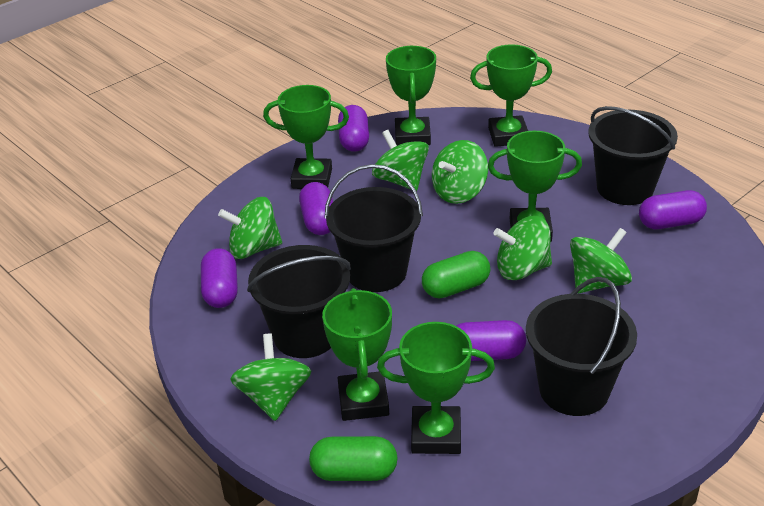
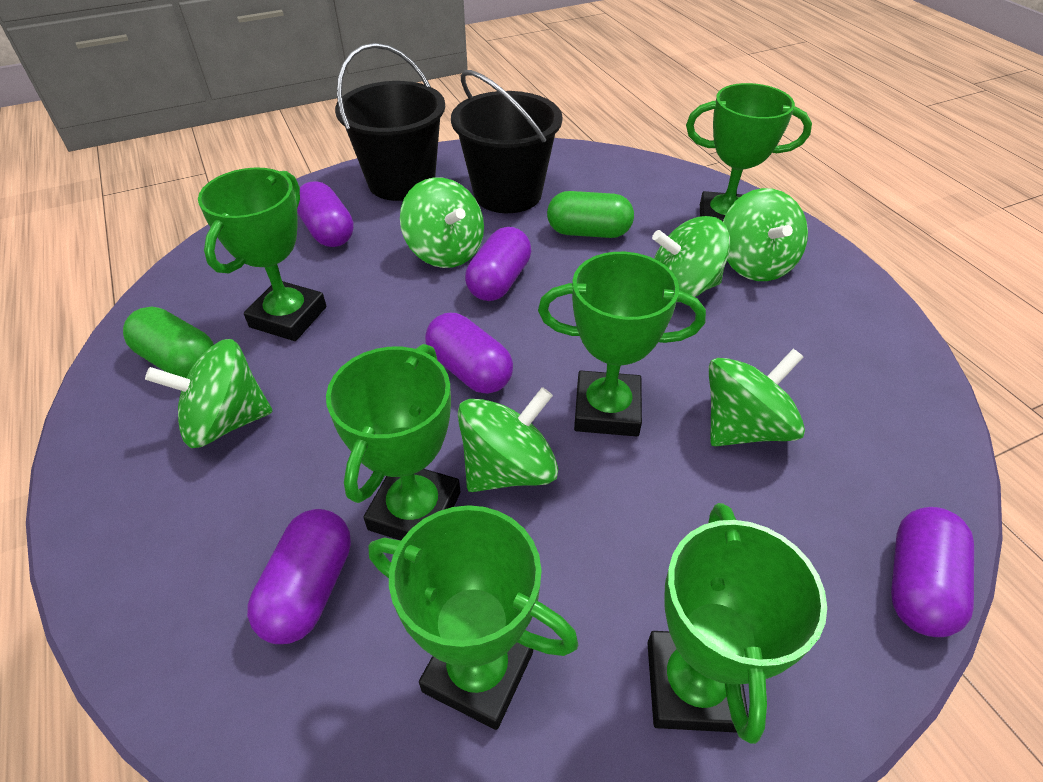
black bucket: 4 -> 2

